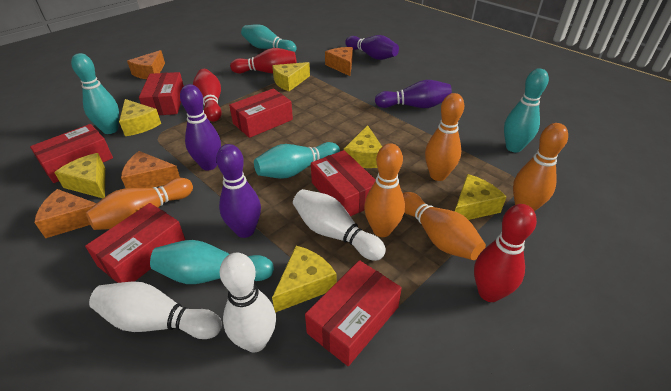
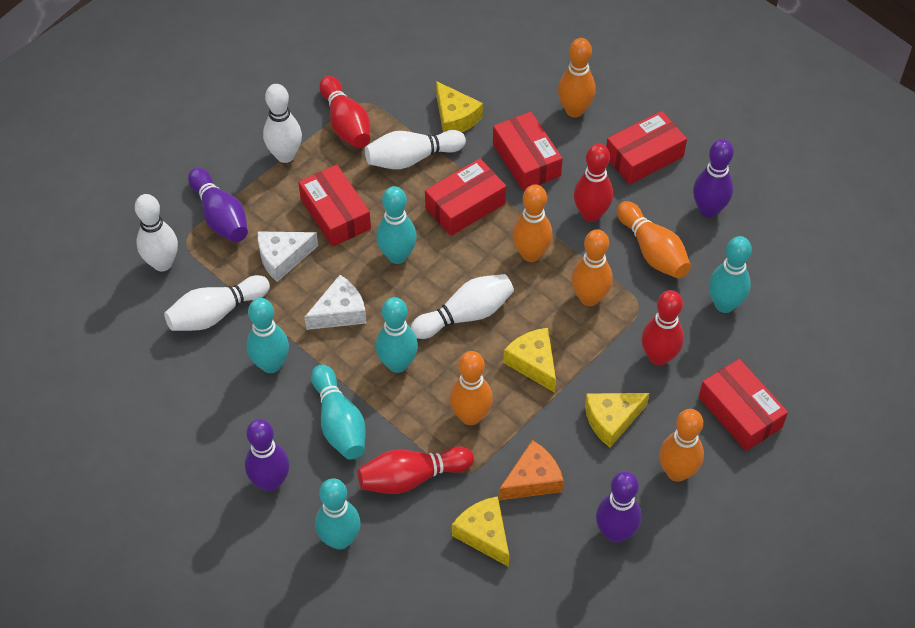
orange bowling pin: 5 -> 6
orange cheese: 4 -> 1
red bowling pin: 3 -> 4
red box: 6 -> 5
turquoise bowling pin: 5 -> 6
white bowling pin: 3 -> 5
white cheese: 0 -> 2
yellow cheese: 6 -> 4

